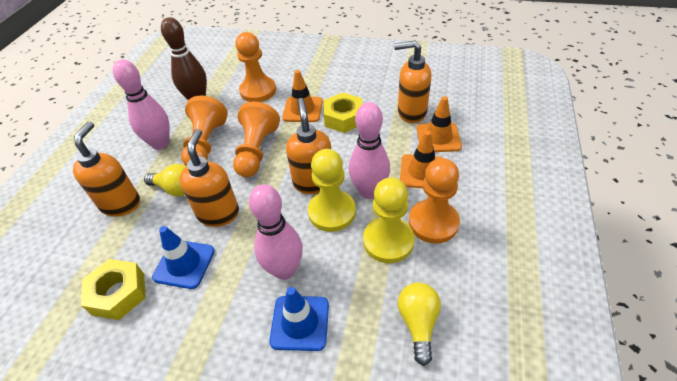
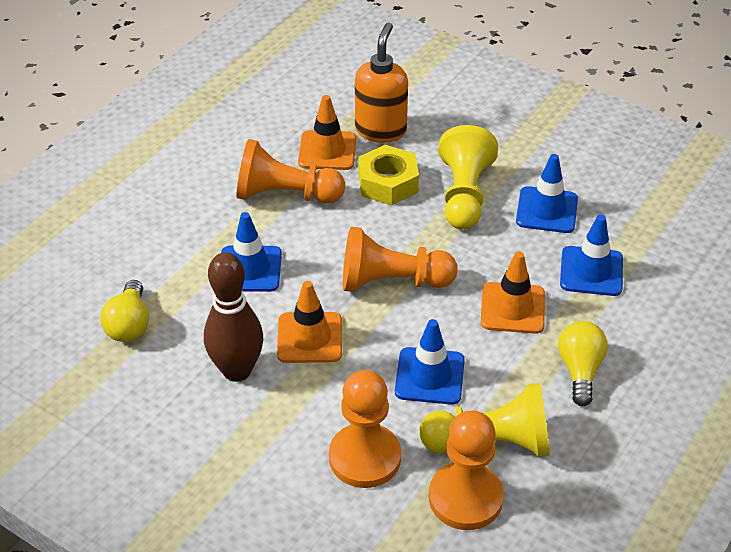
blue traffic cone: 2 -> 4
orange soap dispenser: 4 -> 1
pink bowling pin: 3 -> 0
yellow nut: 2 -> 1

